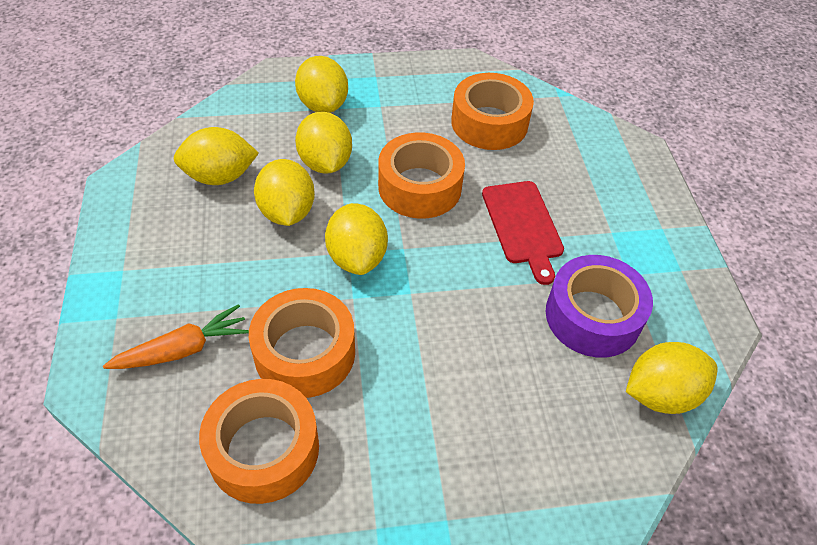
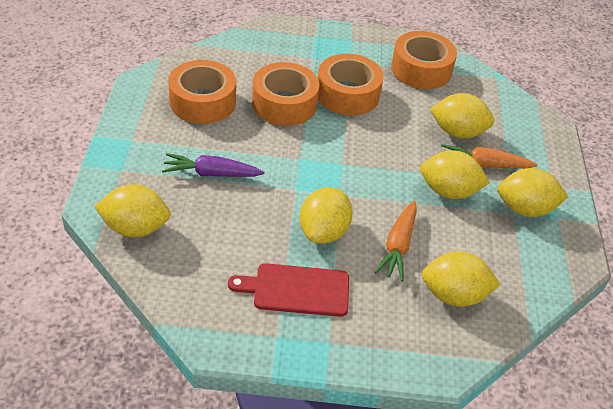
orange carrot: 1 -> 2
purple carrot: 0 -> 1
purple tape: 1 -> 0

